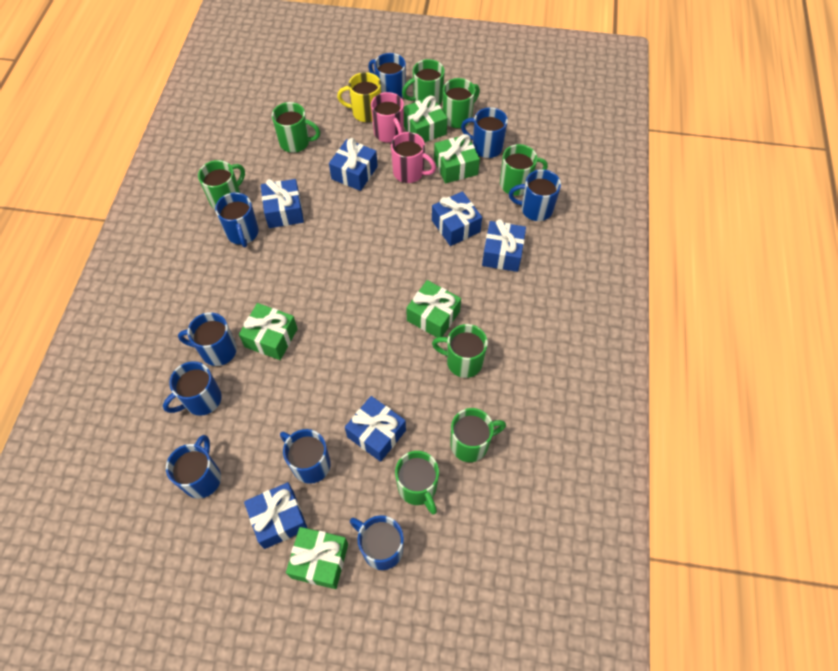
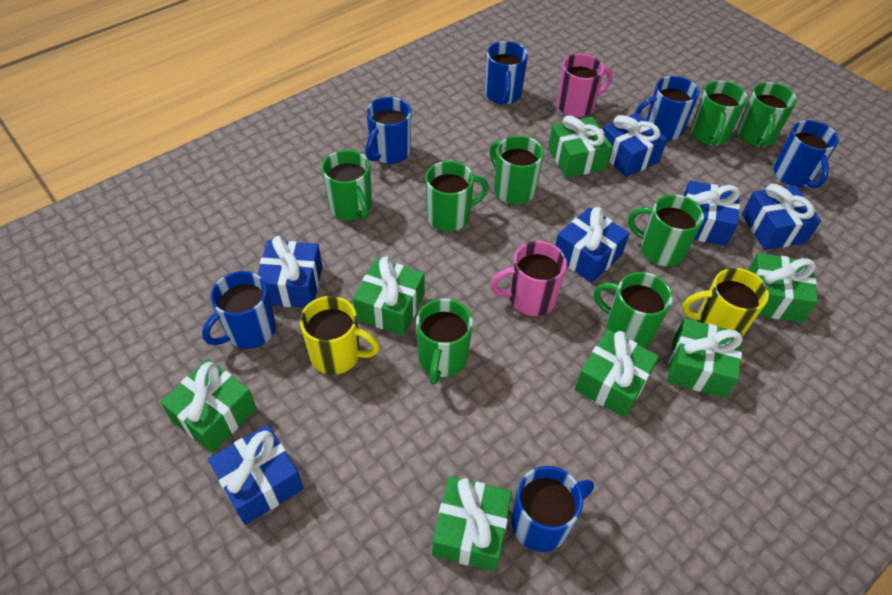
blue mug: 9 -> 6
green gift: 5 -> 7
yellow mug: 1 -> 2

